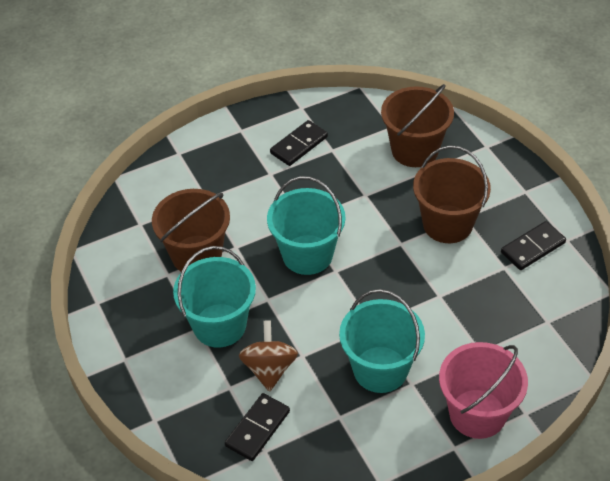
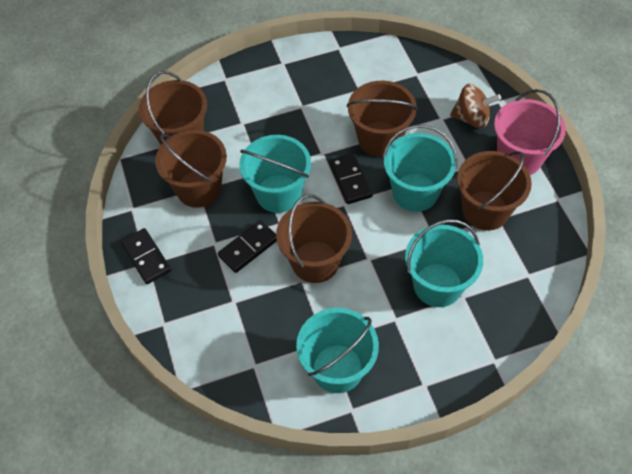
brown bucket: 3 -> 5
turquoise bucket: 3 -> 4

